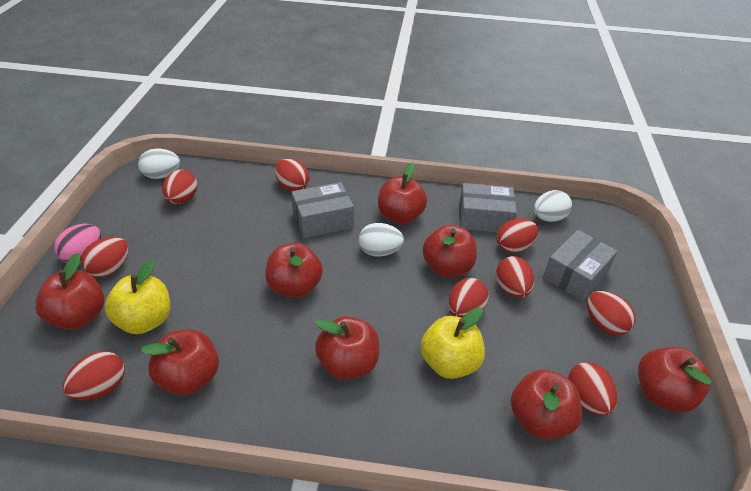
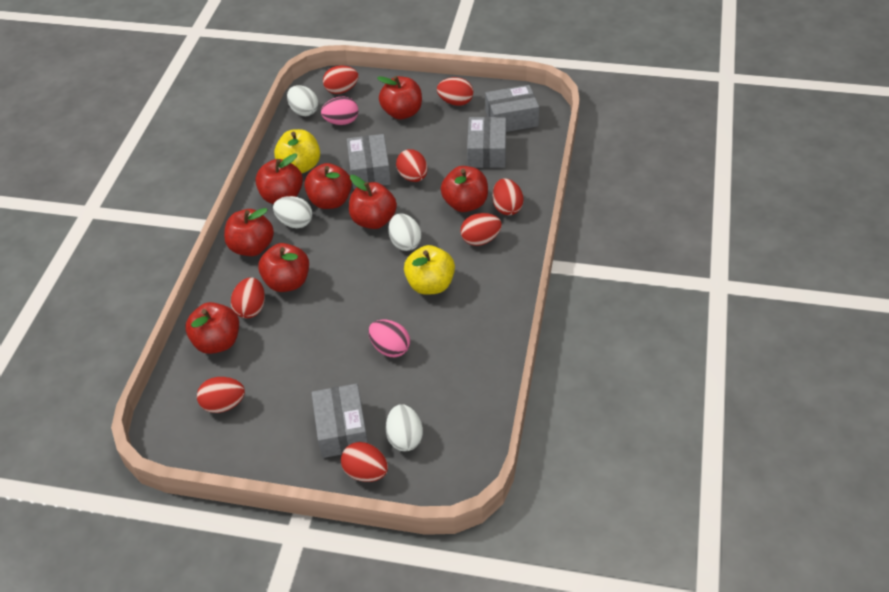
grey box: 3 -> 4
pink egg: 1 -> 2
red egg: 9 -> 8
white egg: 3 -> 4

